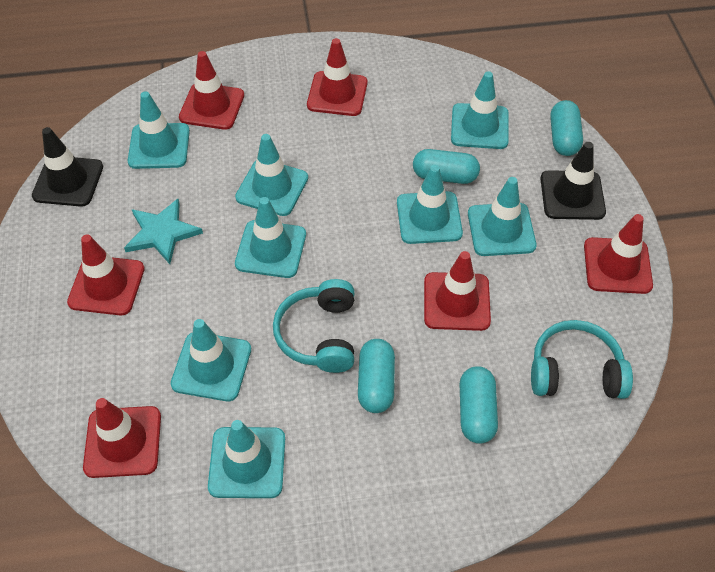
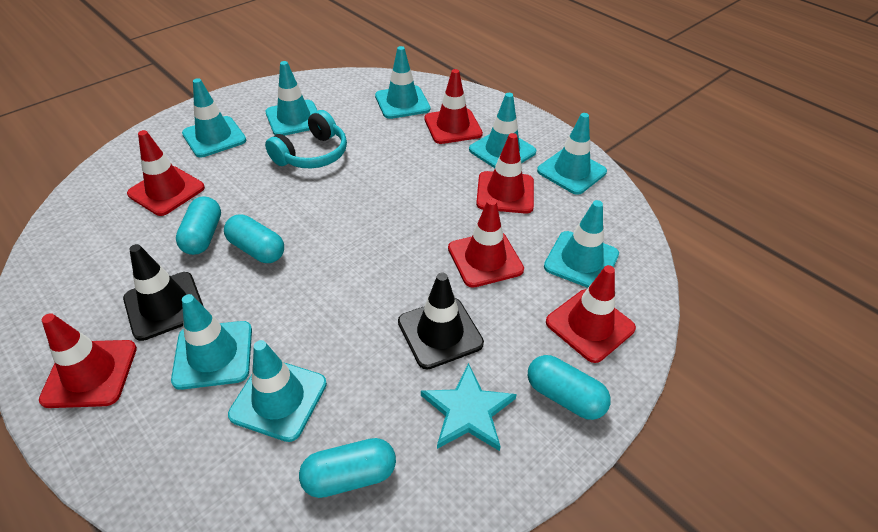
turquoise headphones: 2 -> 1

